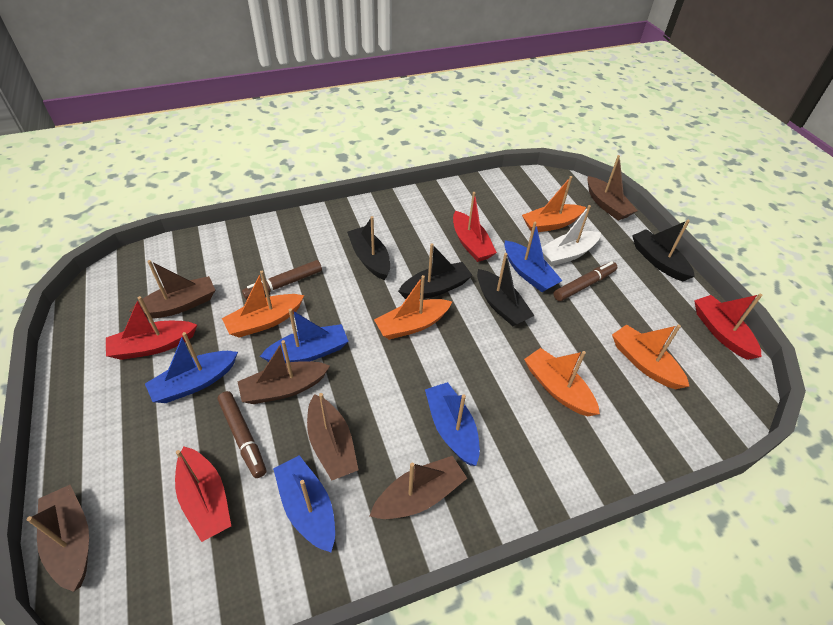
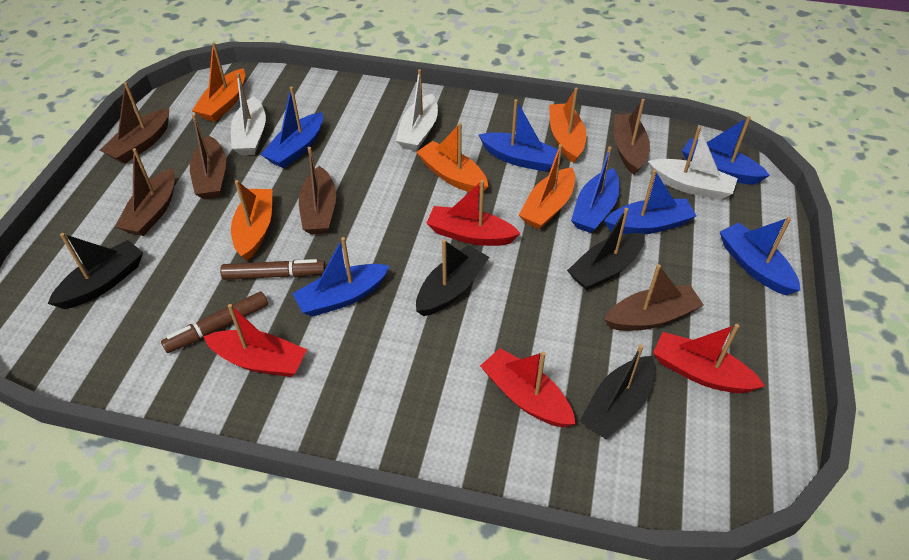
blue boat: 5 -> 7
brown marker: 3 -> 2
white boat: 1 -> 3

